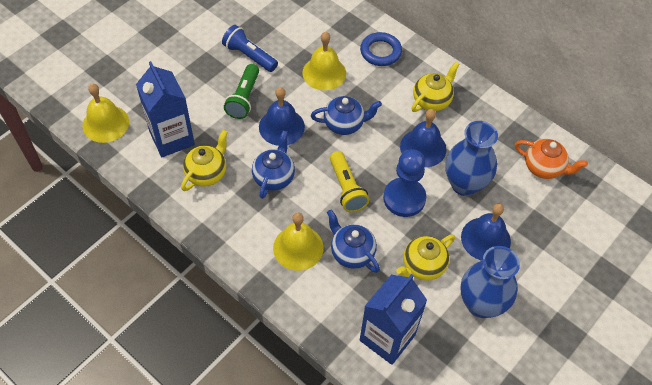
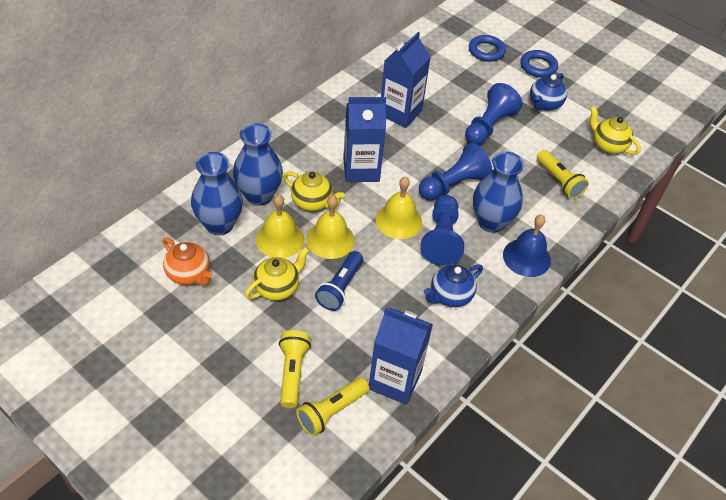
blue bell: 3 -> 1
blue carton: 2 -> 3
blue pawn: 1 -> 3
blue ring: 1 -> 2
blue teapot: 3 -> 2
blue vase: 2 -> 3
green flashlight: 1 -> 0
yellow flashlight: 1 -> 3

